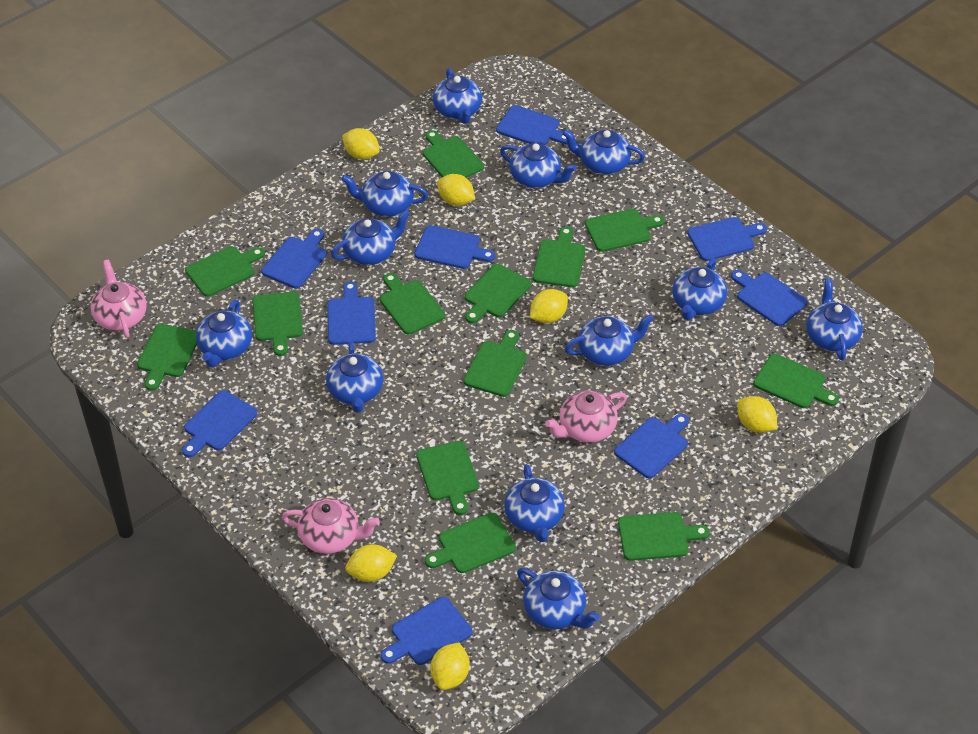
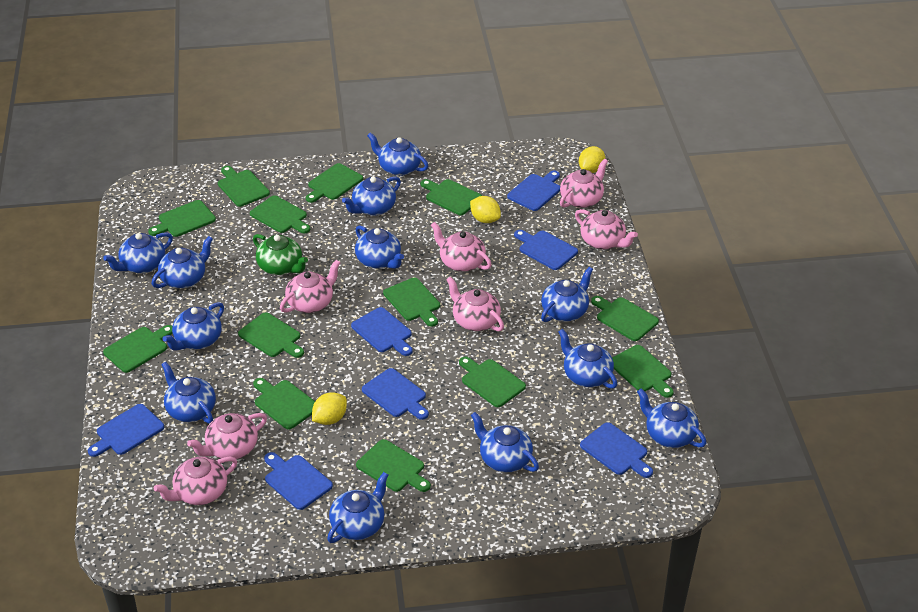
blue cutting board: 9 -> 7
green teapot: 0 -> 1
pink teapot: 3 -> 7
yellow lemon: 6 -> 3

